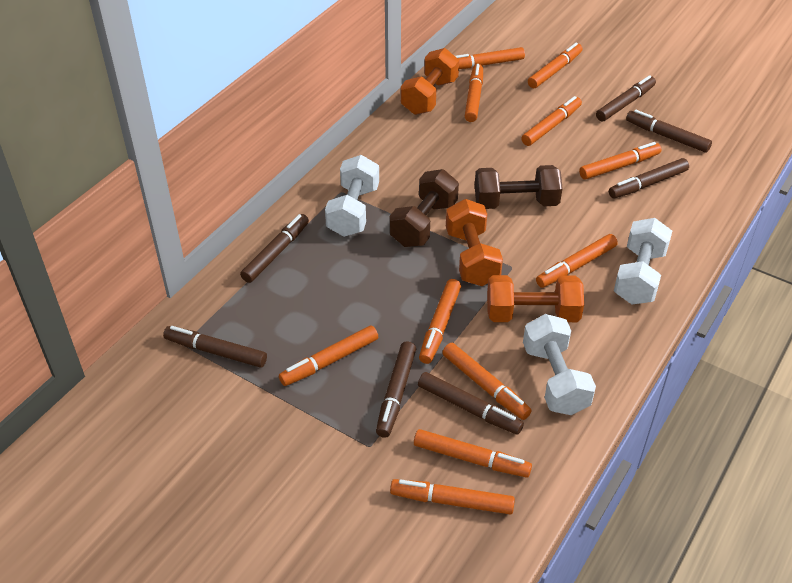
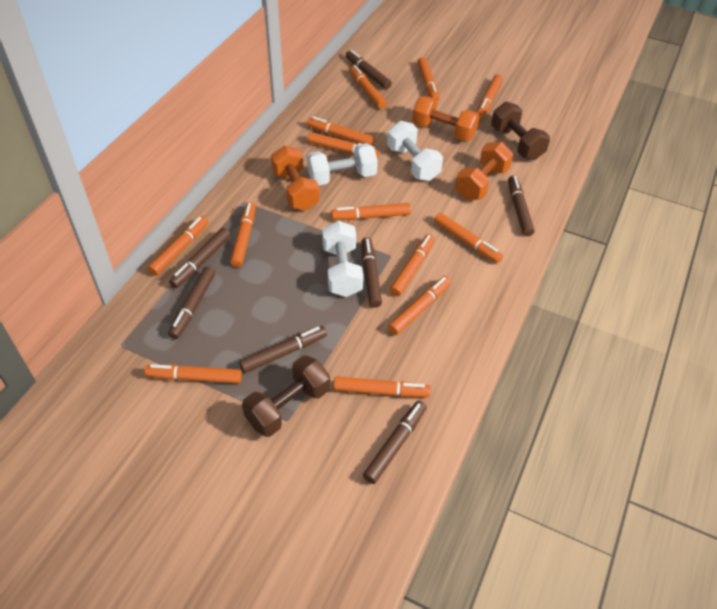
orange marker: 11 -> 13

